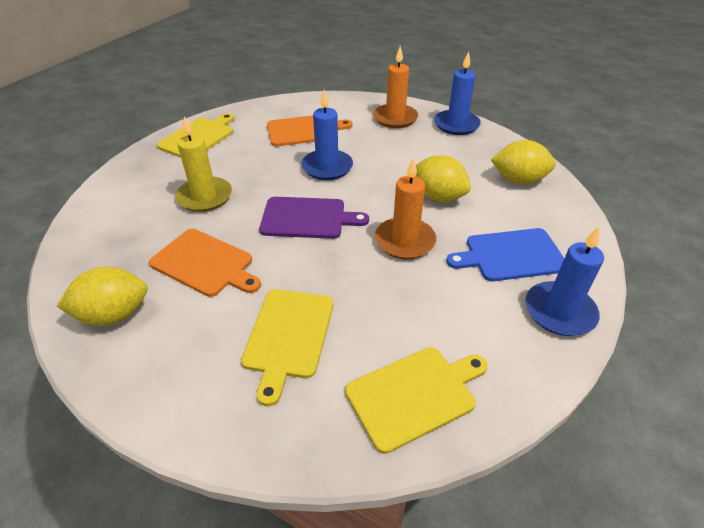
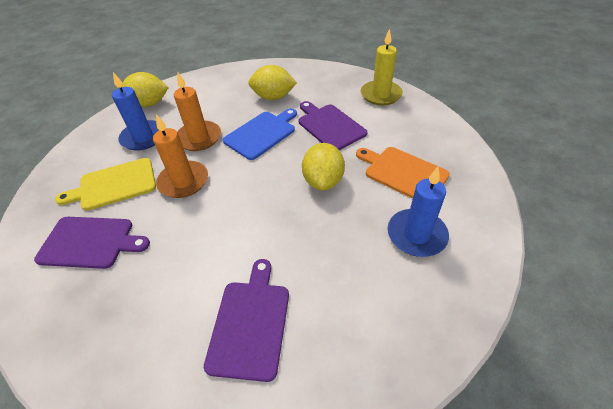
blue candle: 3 -> 2
orange cutting board: 2 -> 1
purple cutting board: 1 -> 3
yellow cutting board: 3 -> 1

